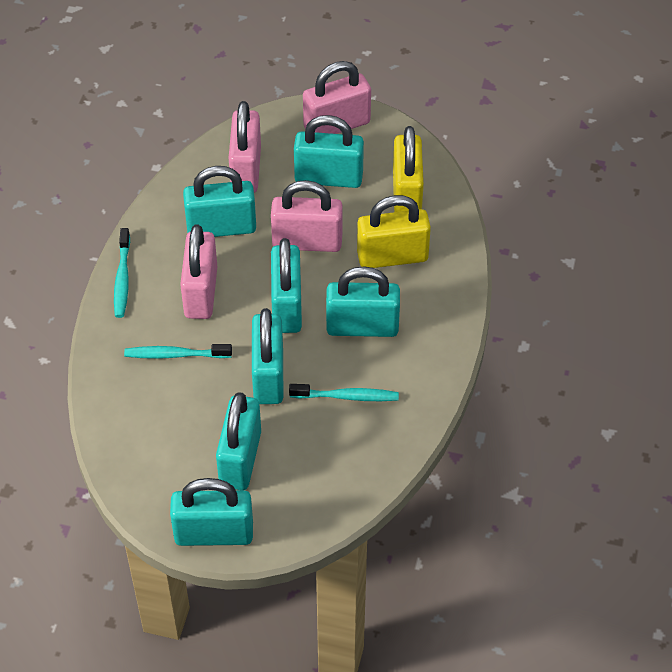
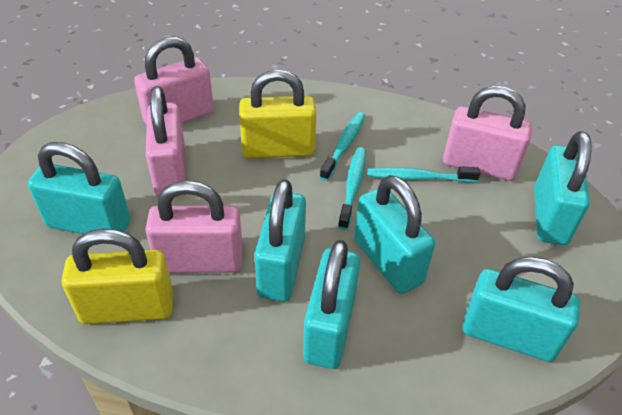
turquoise padlock: 7 -> 6

